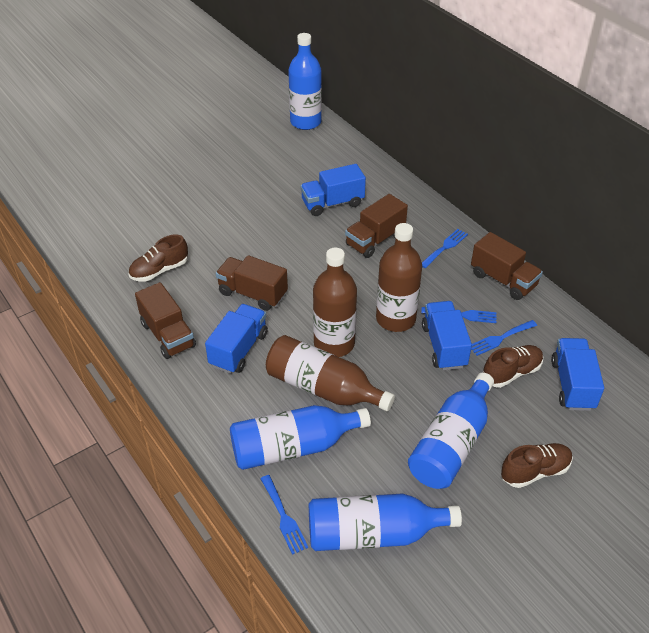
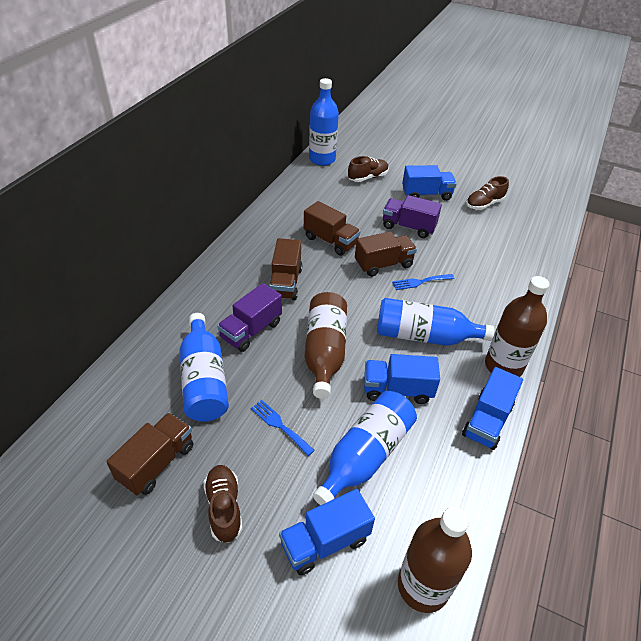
blue fork: 4 -> 2
purple truck: 0 -> 2

